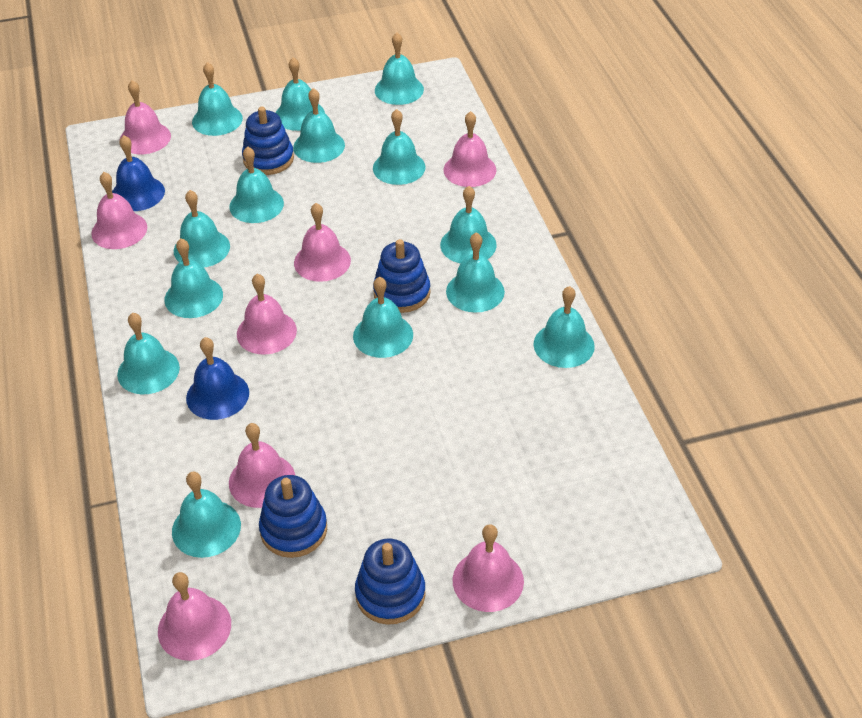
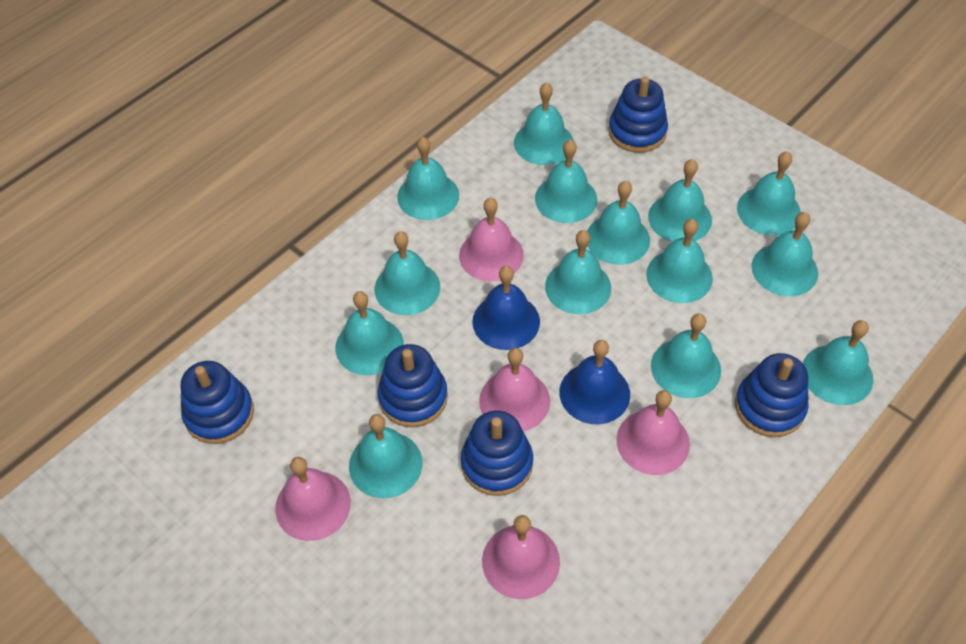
blue stacking toy: 4 -> 5
pink bell: 8 -> 5

